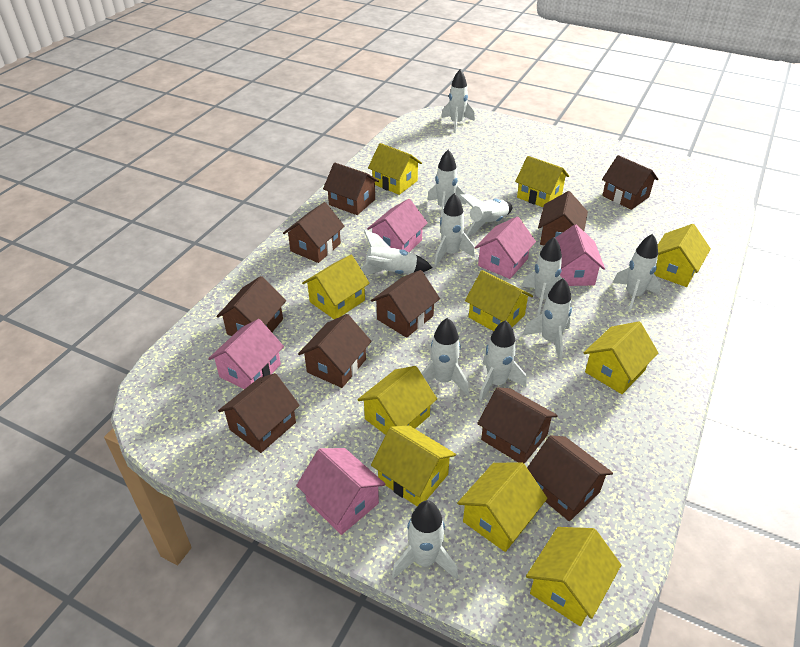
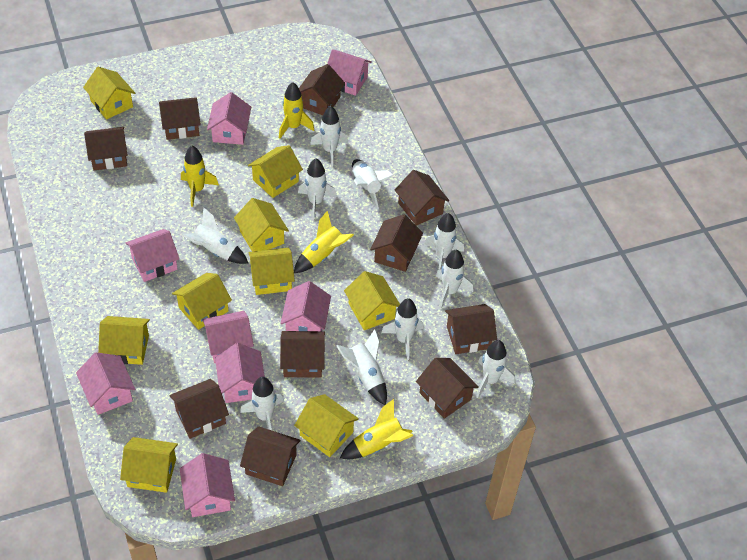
pink house: 5 -> 8
white rocket: 11 -> 10
yellow house: 10 -> 9
yellow rocket: 0 -> 4

